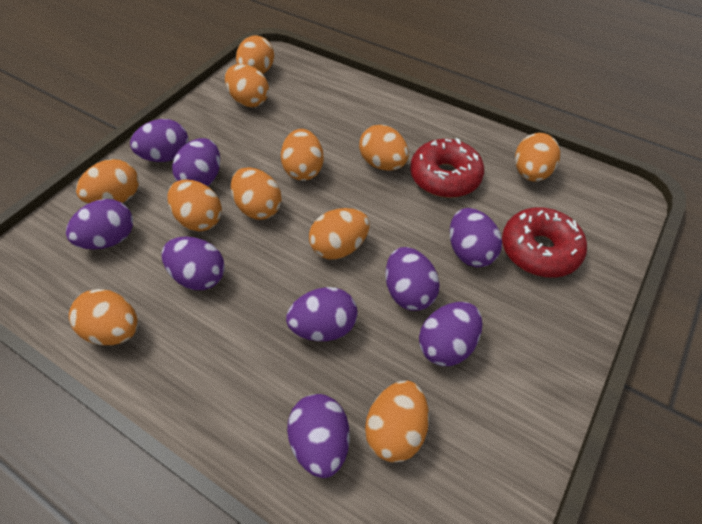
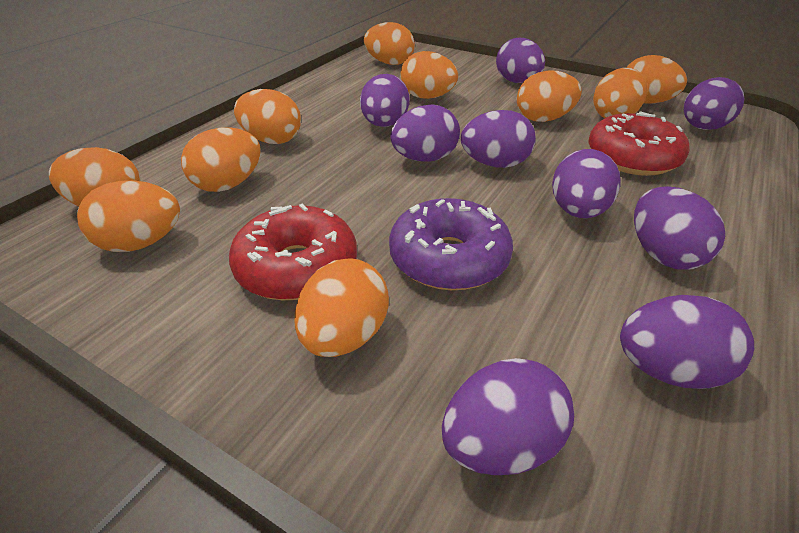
orange egg: 11 -> 10
purple donut: 0 -> 1

